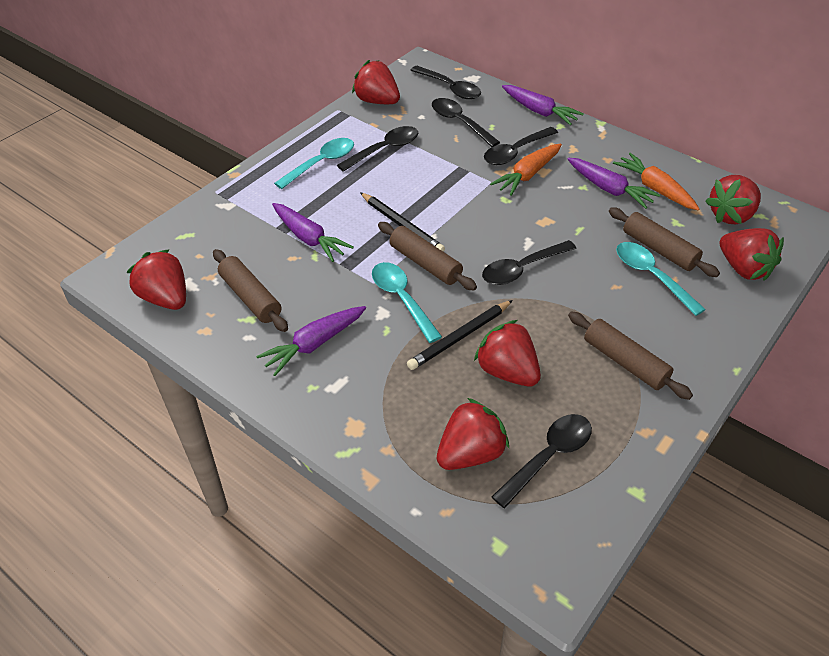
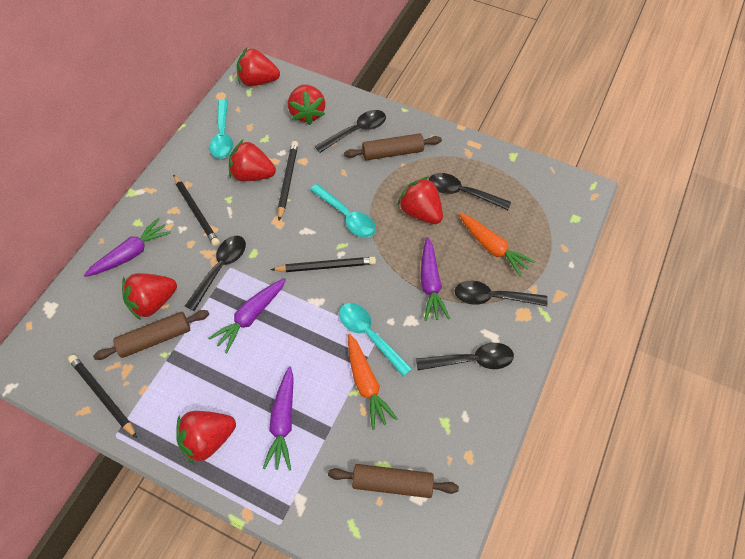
black pencil: 2 -> 4
black spoon: 6 -> 5
brown rolling pin: 4 -> 3

